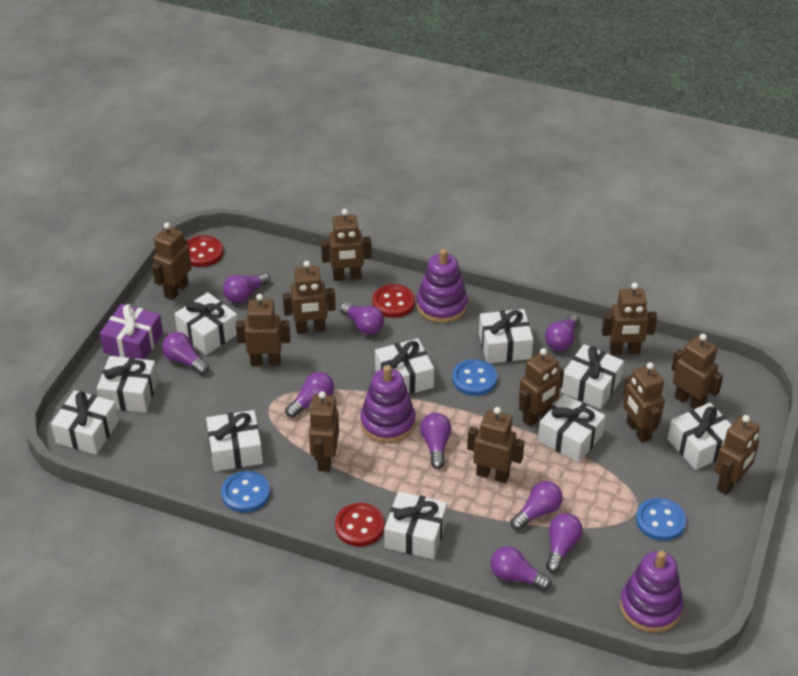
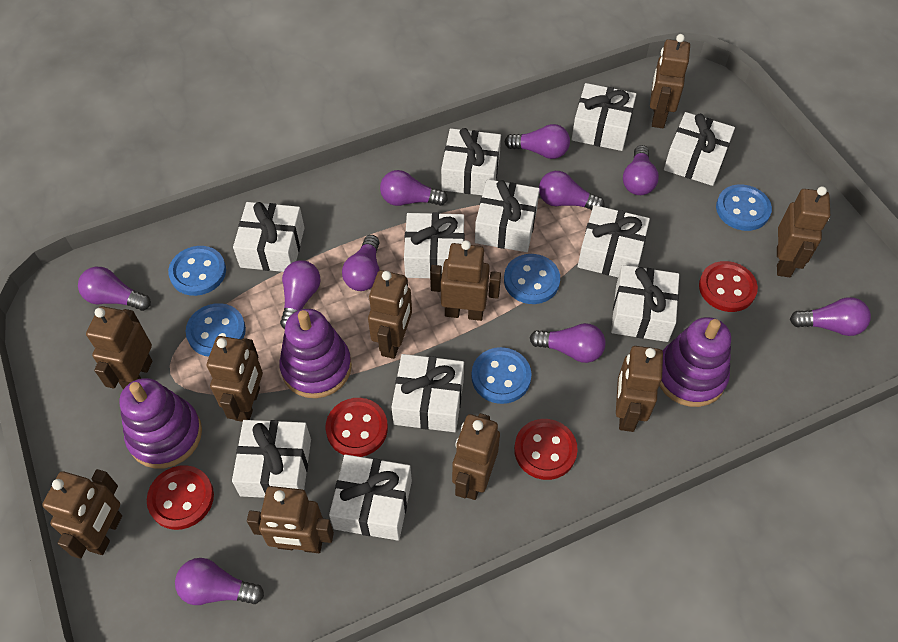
blue button: 3 -> 5
brown robot: 11 -> 10
purple gift: 1 -> 0
purple light bulb: 9 -> 10
red button: 3 -> 4
white gift: 10 -> 11

